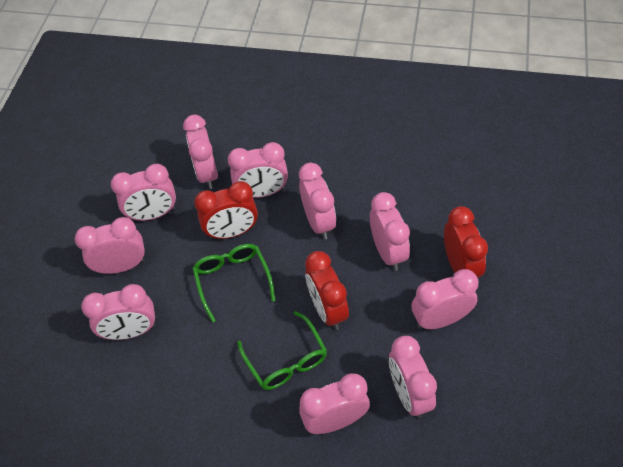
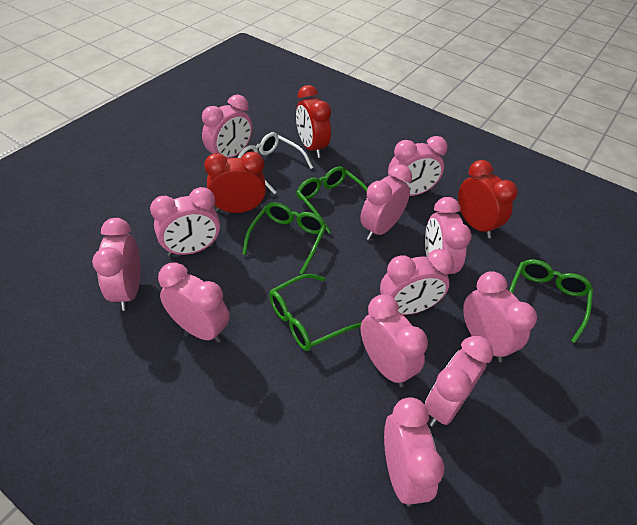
green glasses: 2 -> 4
pink clock: 10 -> 12
white glasses: 0 -> 1

